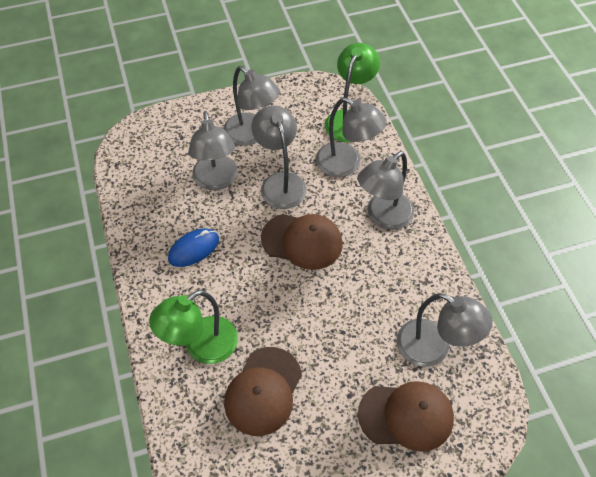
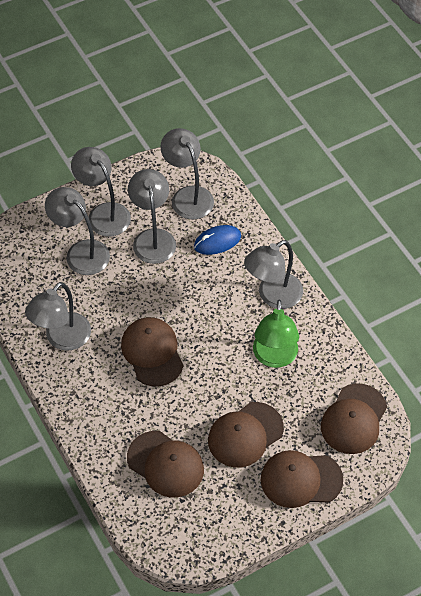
brown cap: 3 -> 5
green lamp: 2 -> 1

